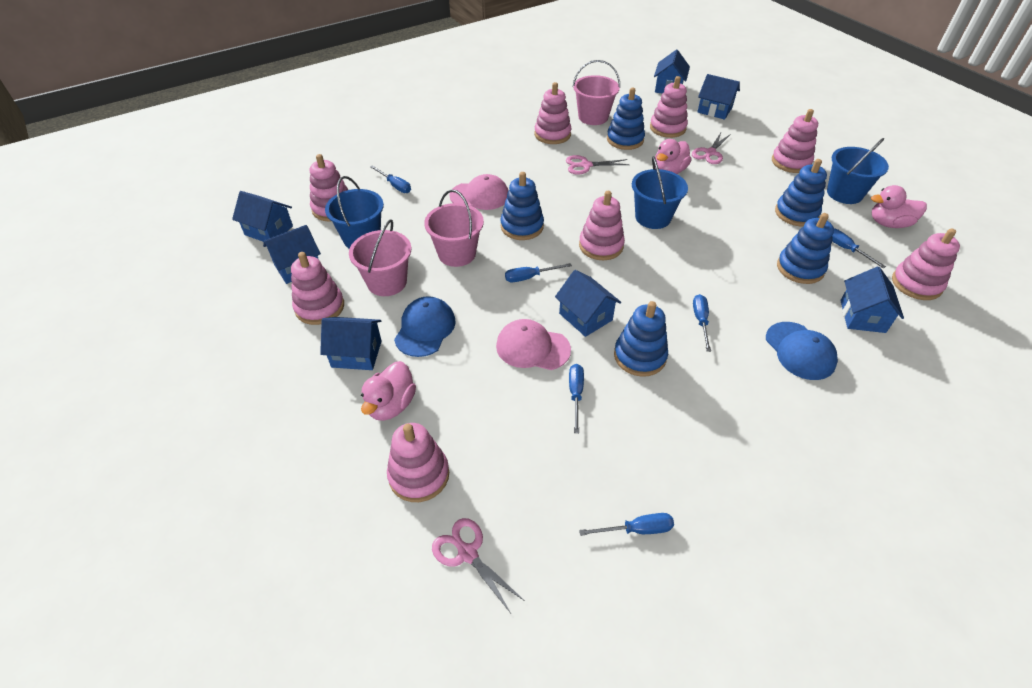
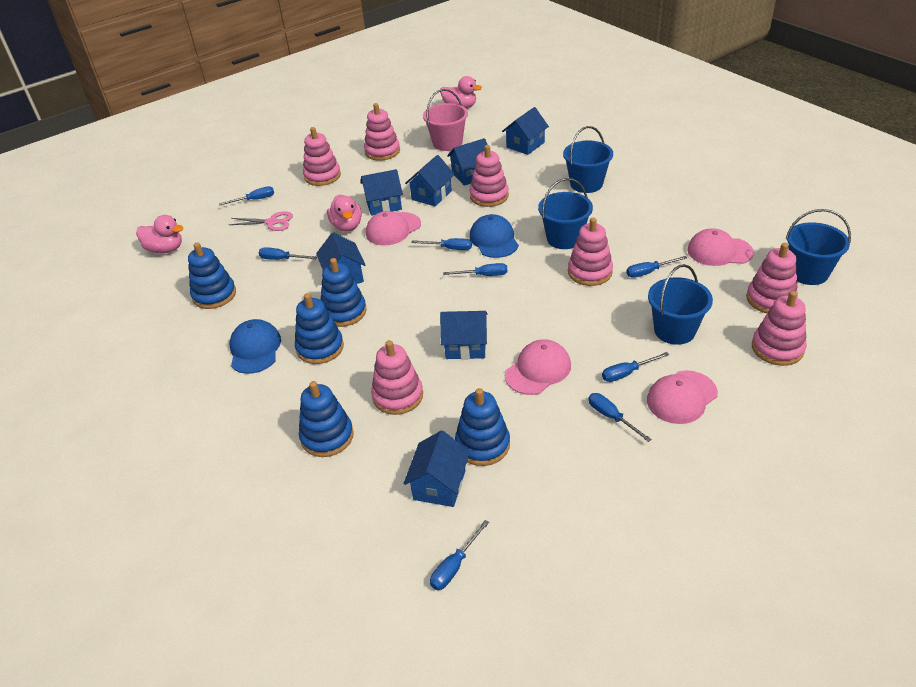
blue bucket: 3 -> 4
blue screwdriver: 6 -> 8
pink bucket: 3 -> 1
pink cap: 2 -> 4
pink scissors: 3 -> 1
pink stacking toy: 8 -> 7

